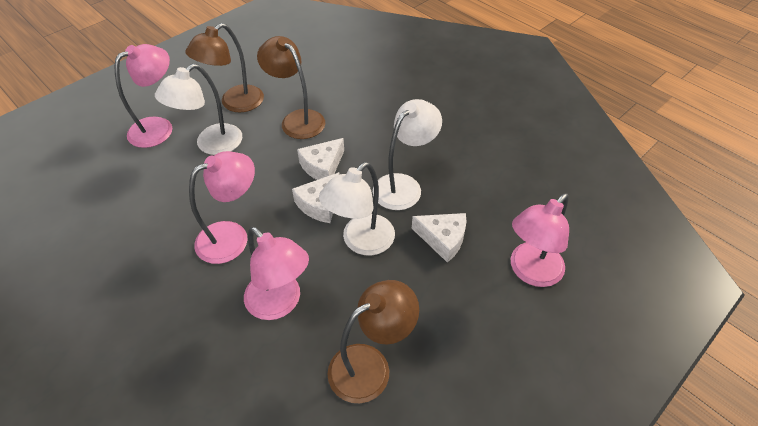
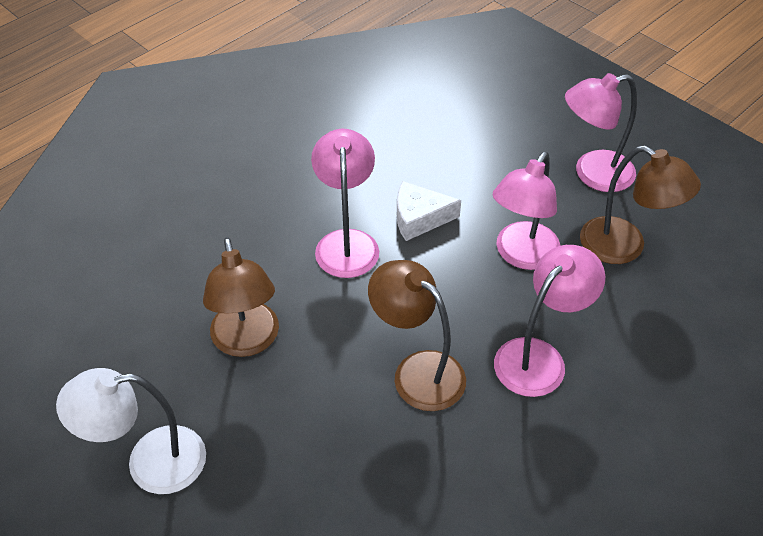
white cheese: 3 -> 1
white lamp: 3 -> 1

